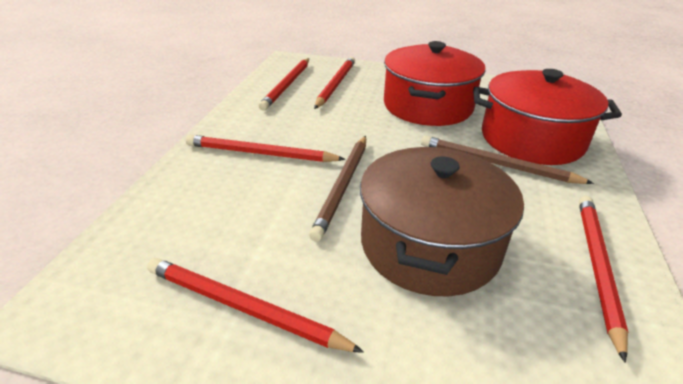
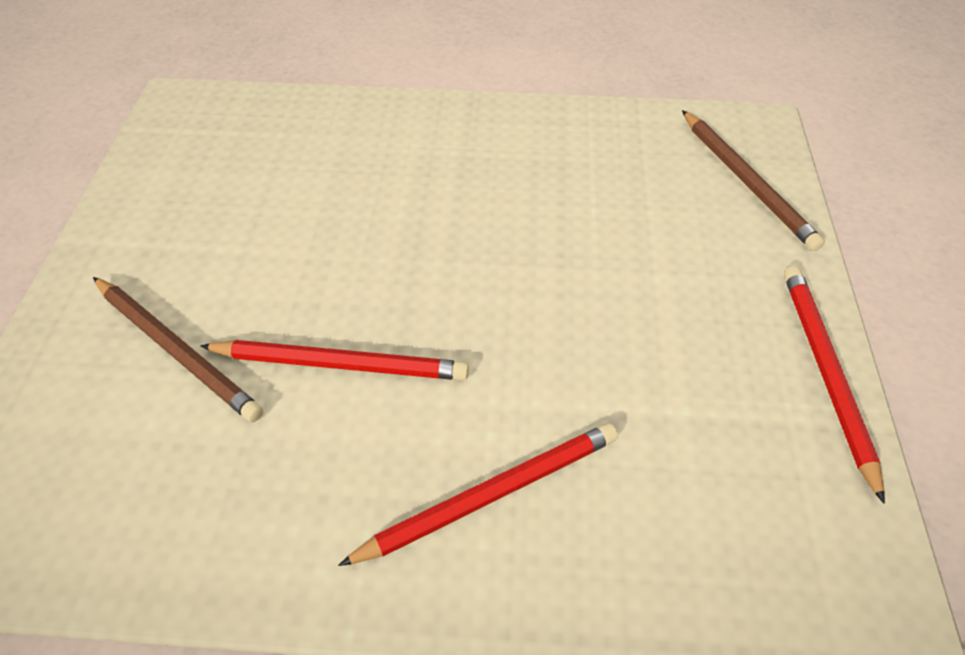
brown pot: 1 -> 0
red pencil: 5 -> 3
red pot: 2 -> 0

